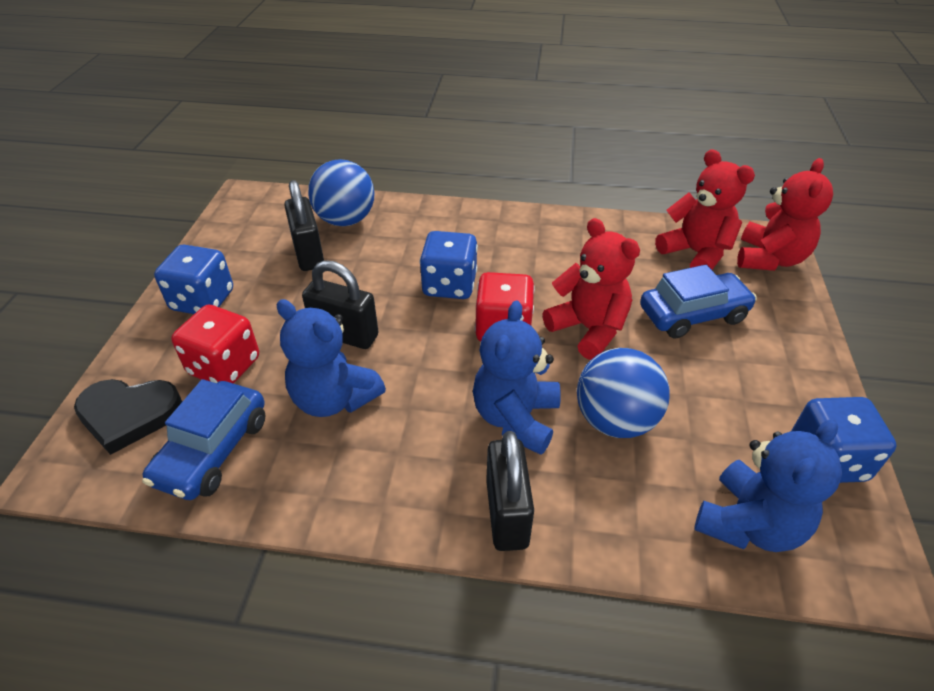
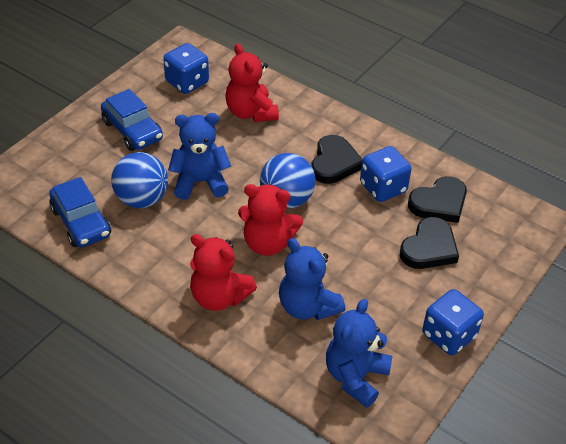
black heart: 1 -> 3
black padlock: 3 -> 0
red dice: 2 -> 0

